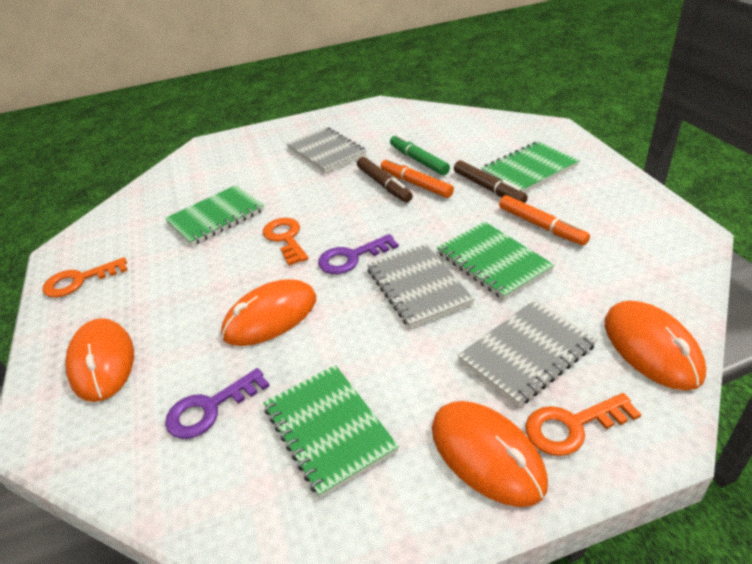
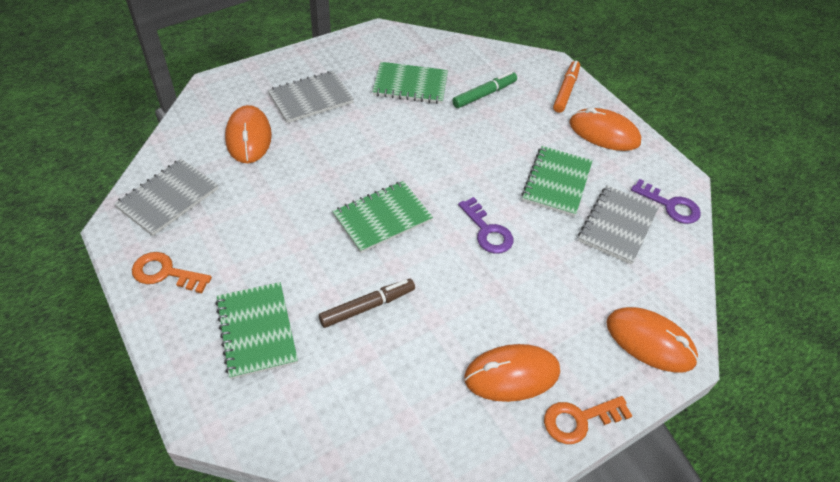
brown marker: 2 -> 1
orange key: 3 -> 2
orange marker: 2 -> 1

